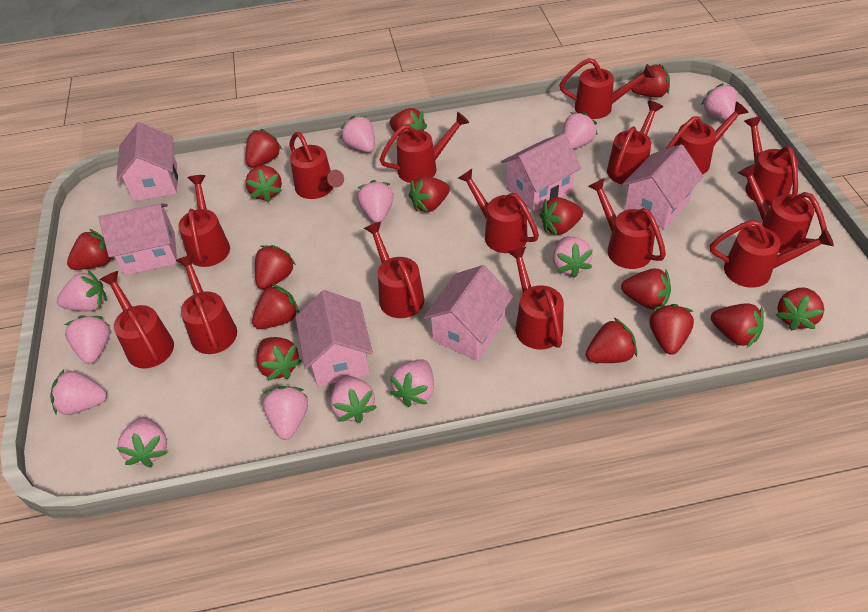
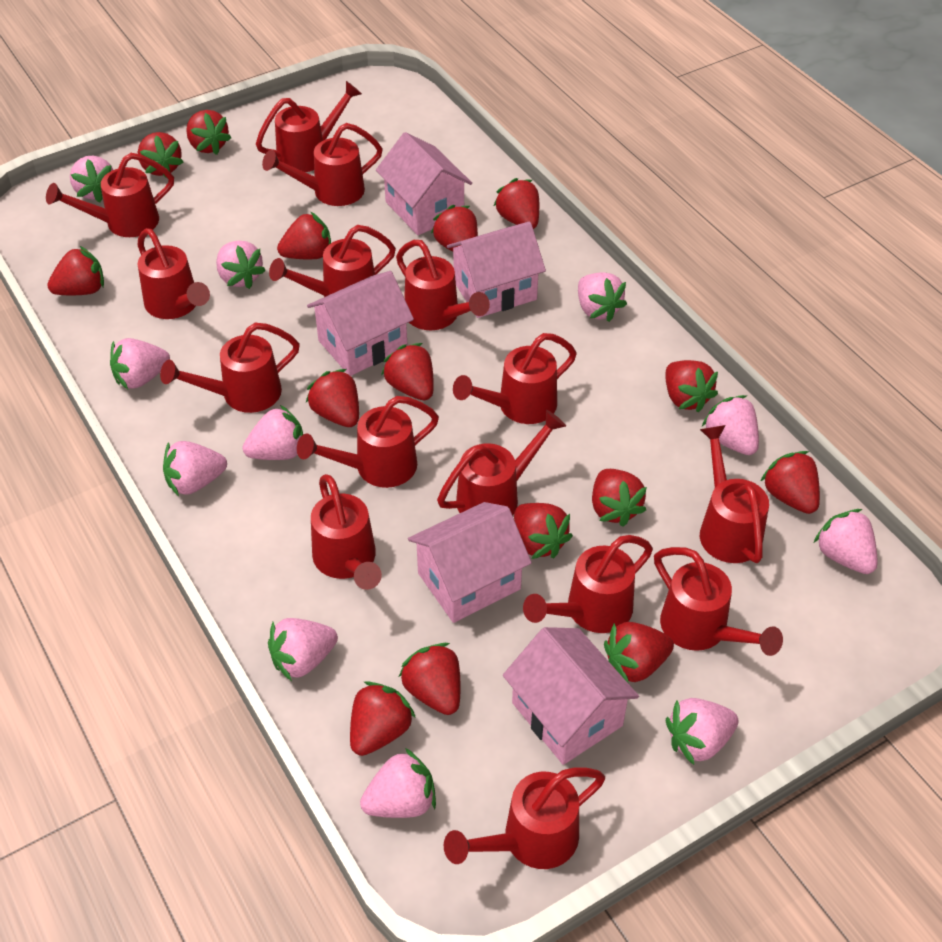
pink house: 6 -> 5
pink strawberry: 12 -> 11

